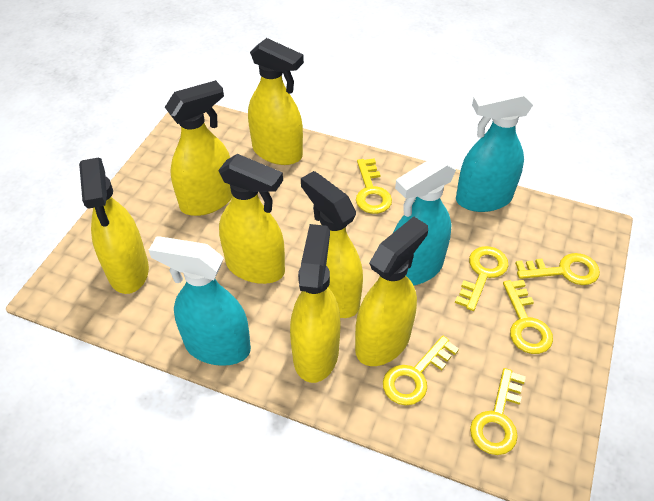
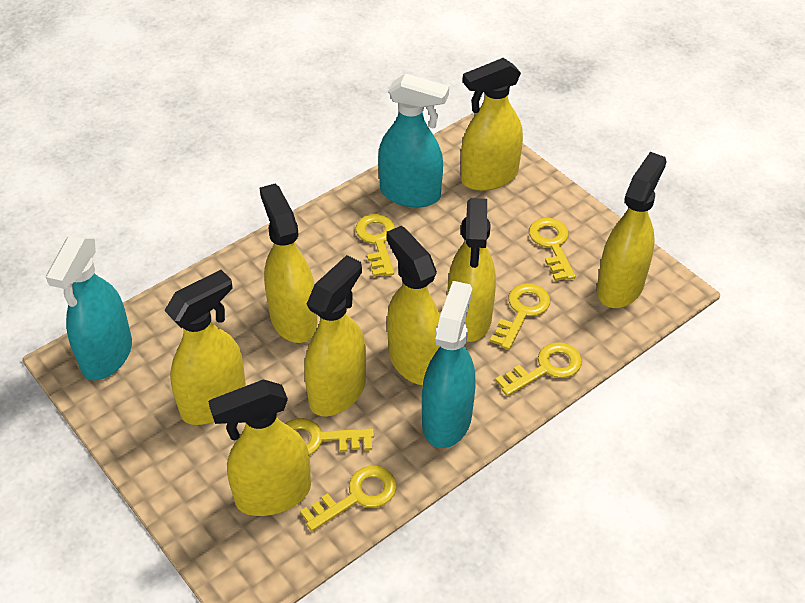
yellow spray bottle: 7 -> 8

